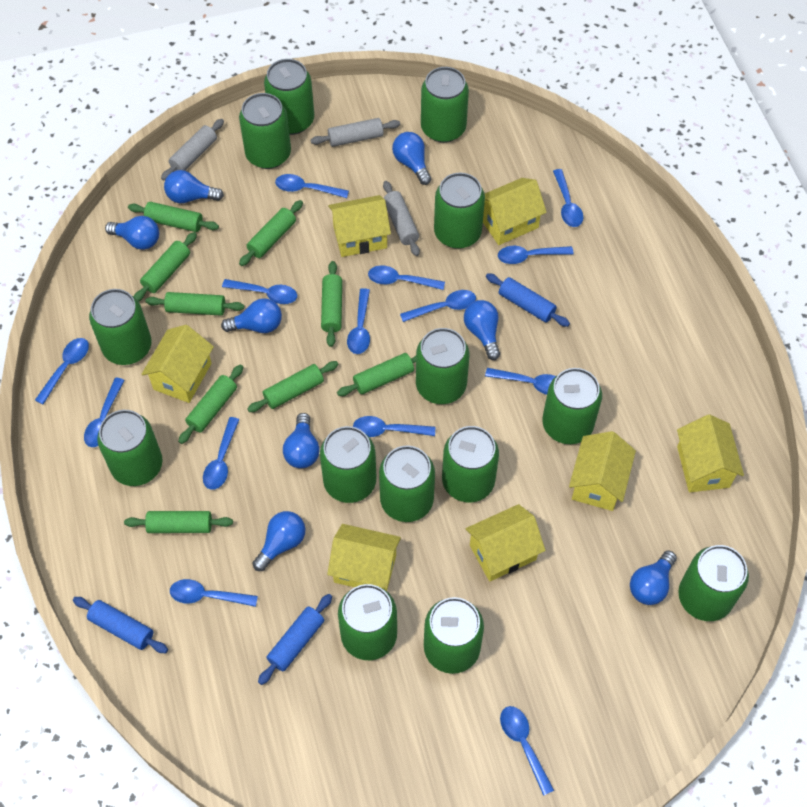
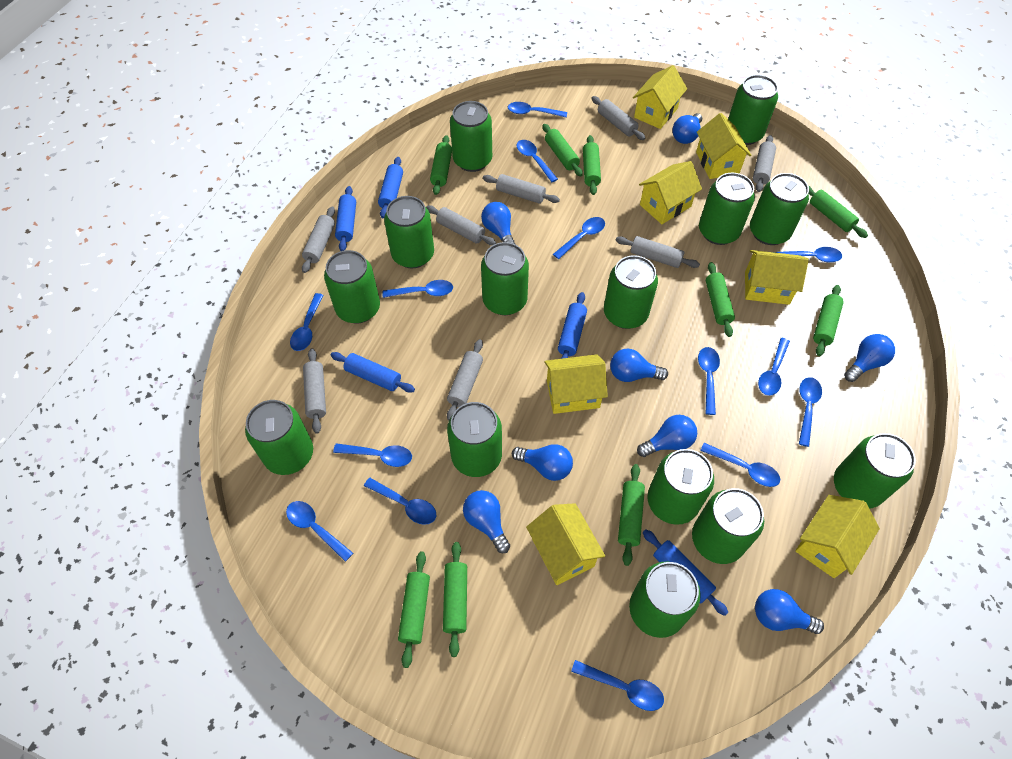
blue rolling pin: 3 -> 5
grey rolling pin: 3 -> 8

